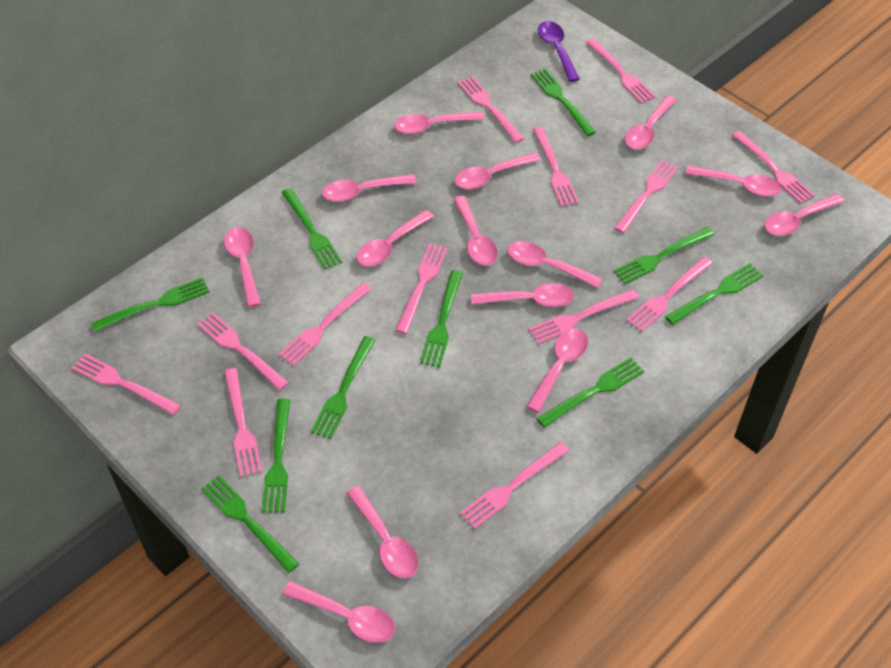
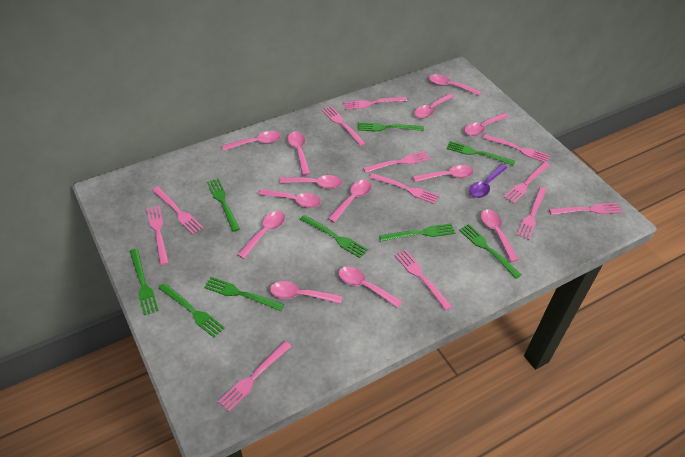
green fork: 10 -> 9
pink fork: 13 -> 12
pink spoon: 14 -> 13

